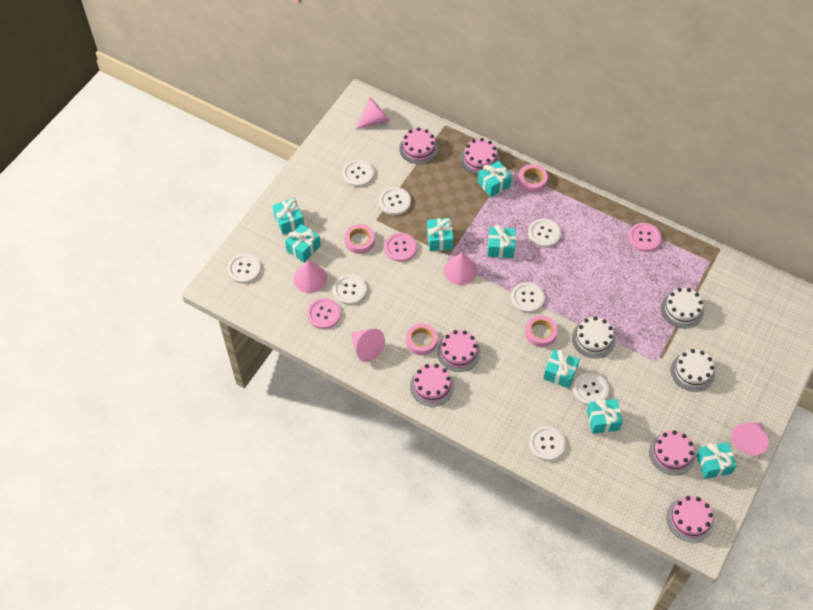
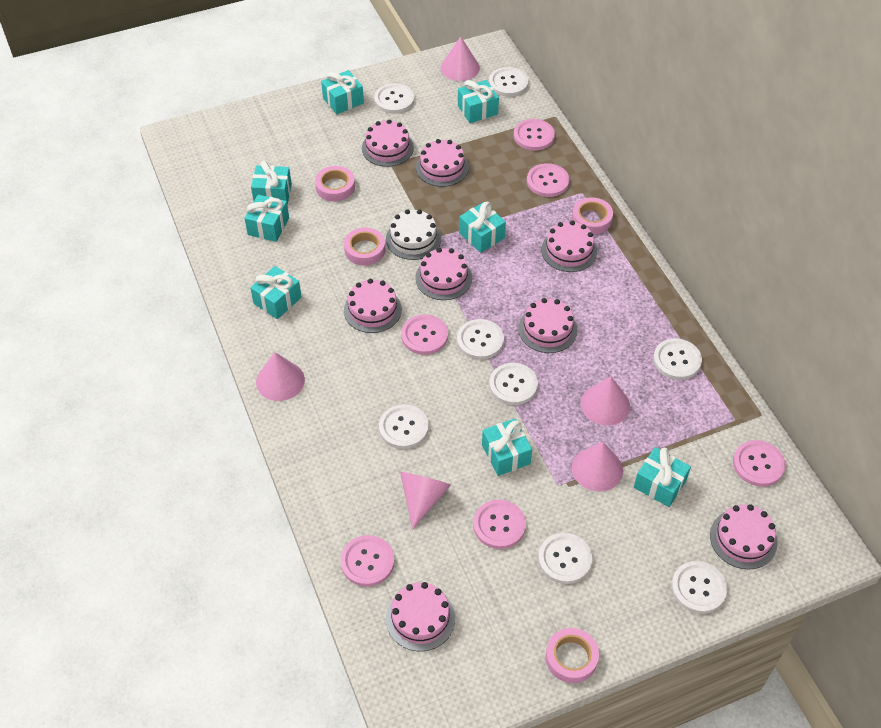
pink button: 3 -> 6
pink cake: 6 -> 8
white cake: 3 -> 1

